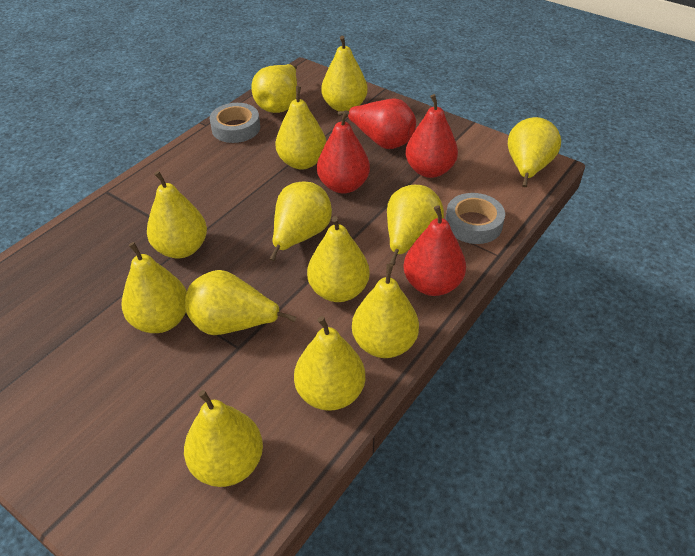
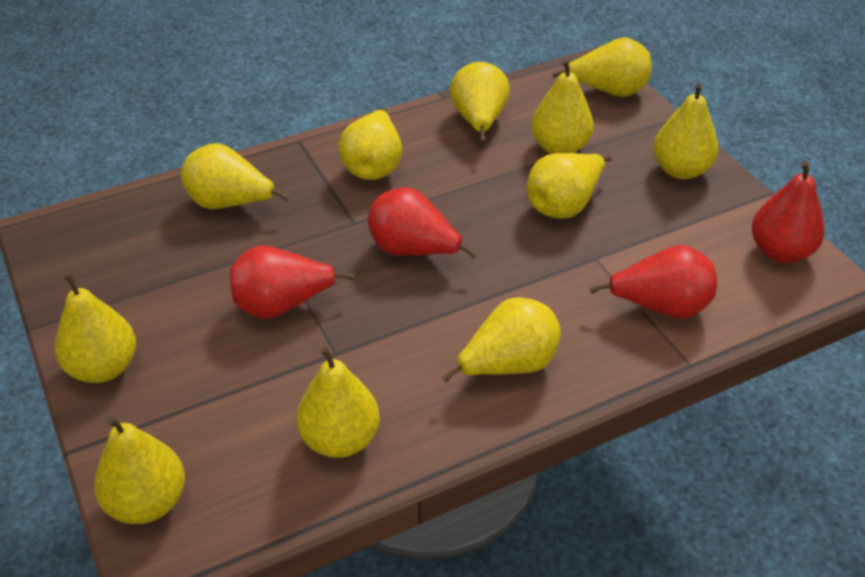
grey tape: 2 -> 0
yellow pear: 13 -> 11

